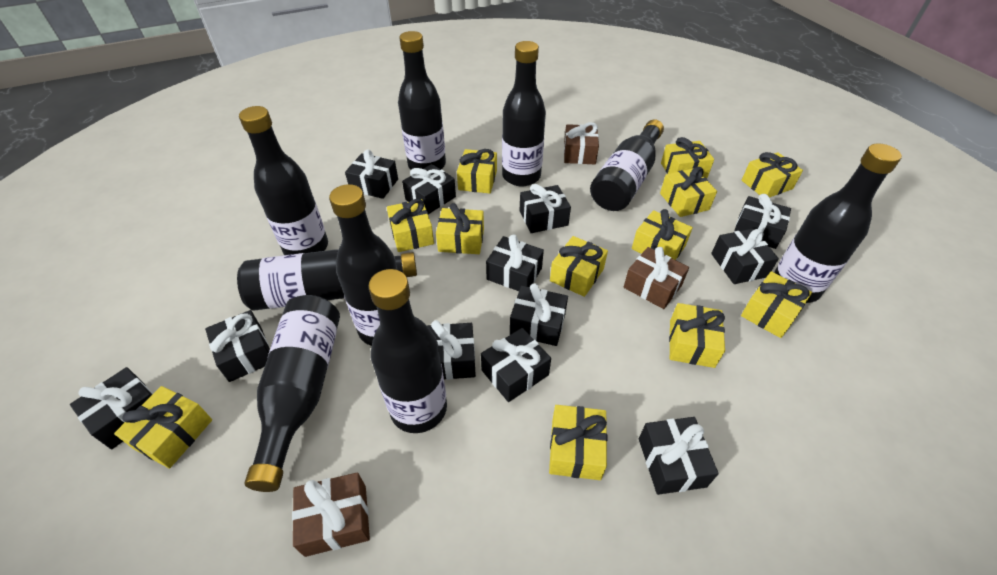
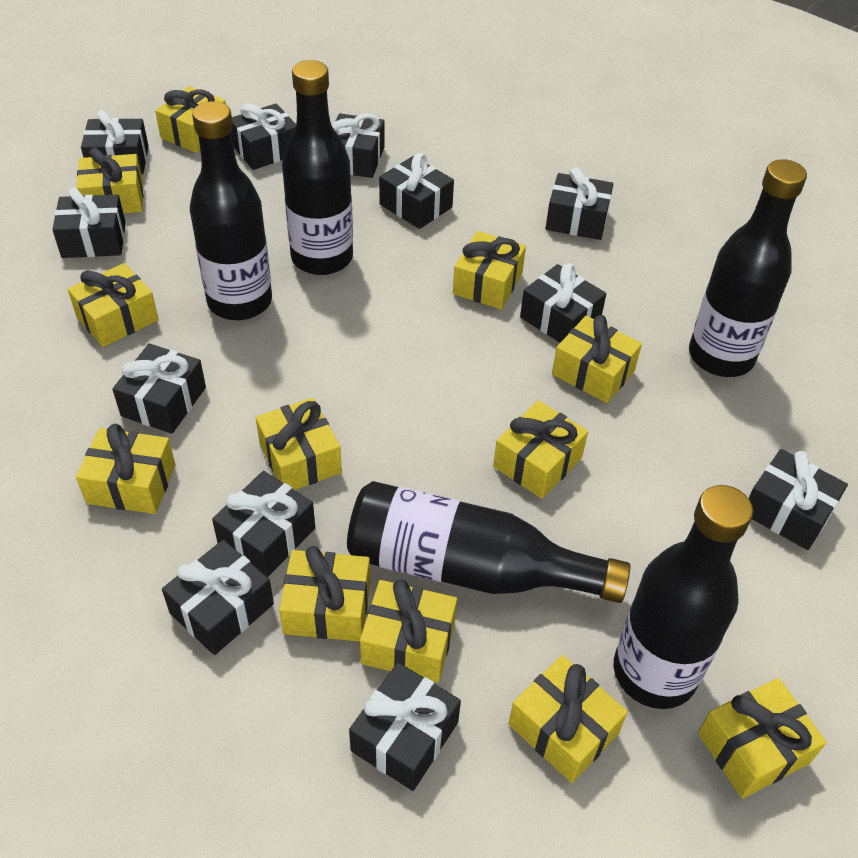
black bottle: 9 -> 5
brown gift: 3 -> 0

